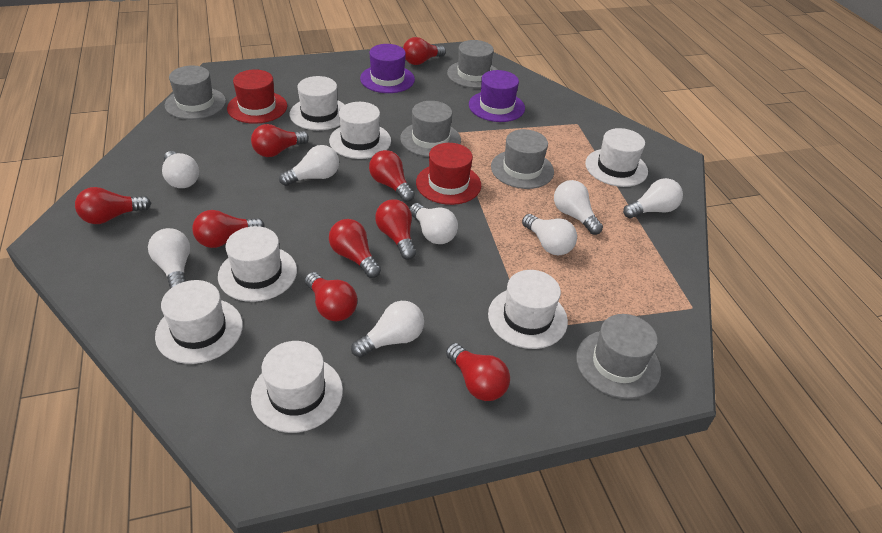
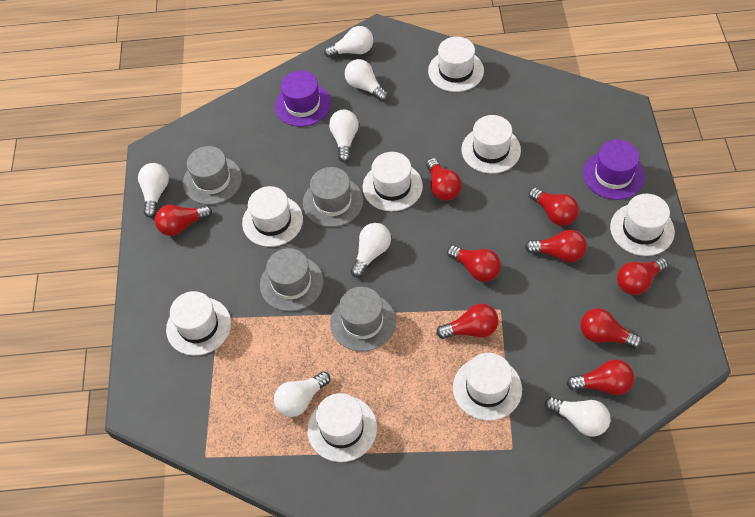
grey hat: 5 -> 4
red hat: 2 -> 0
white hat: 7 -> 8
white light bulb: 8 -> 7

